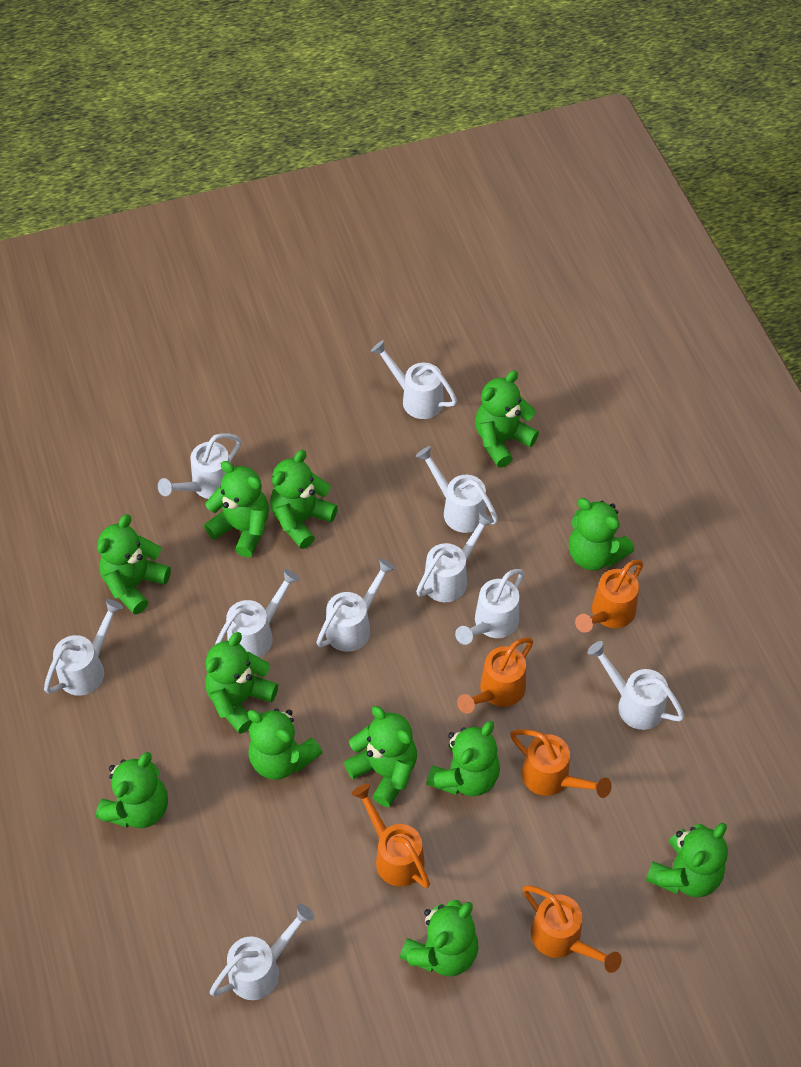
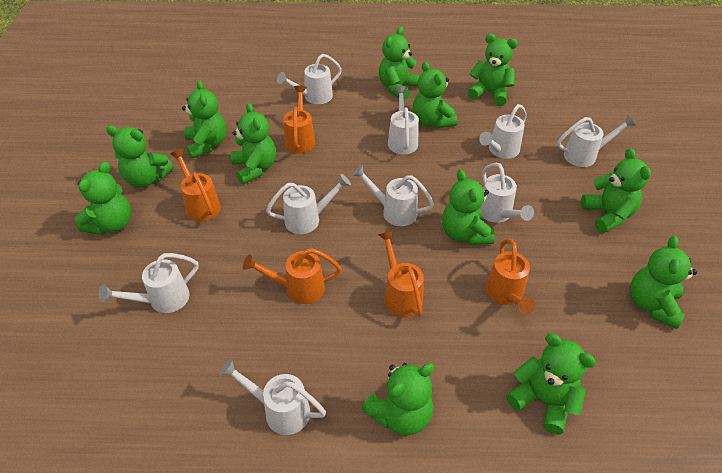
white watering can: 10 -> 9

